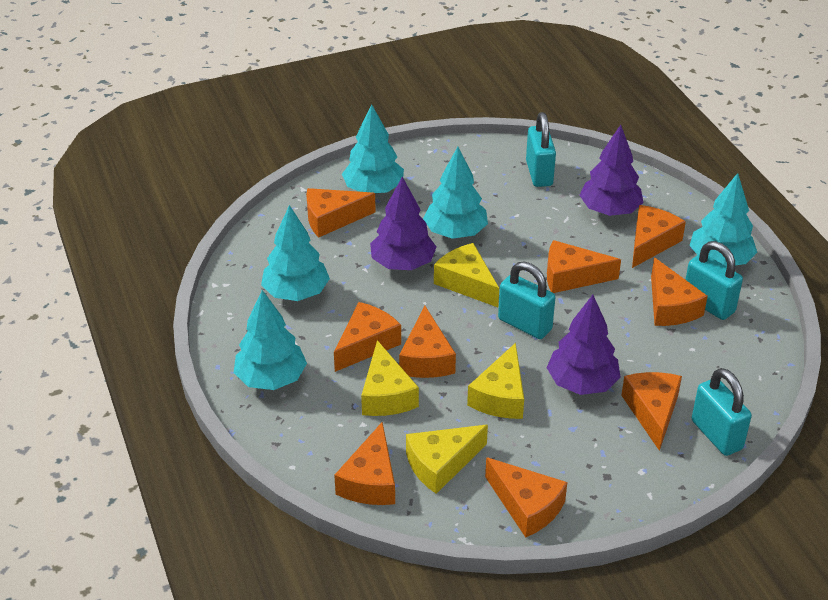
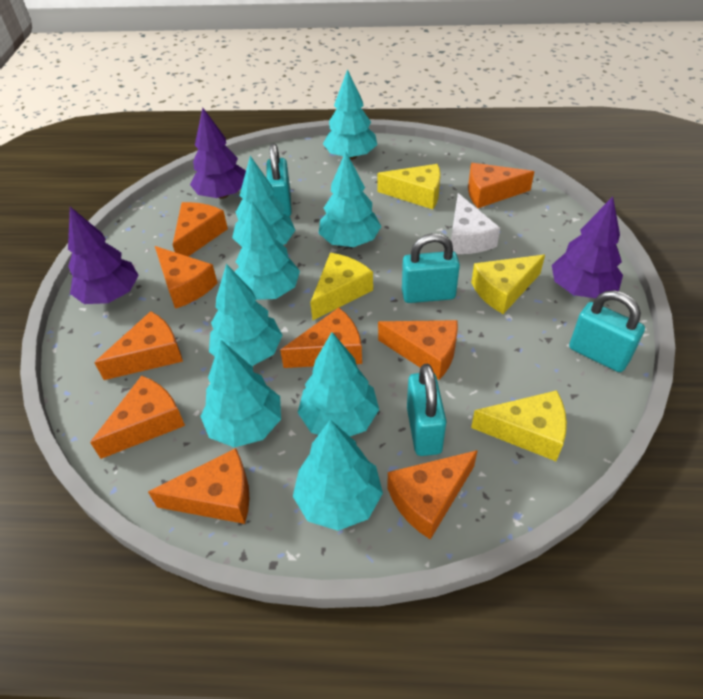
turquoise tree: 5 -> 8
white cheese: 0 -> 1

